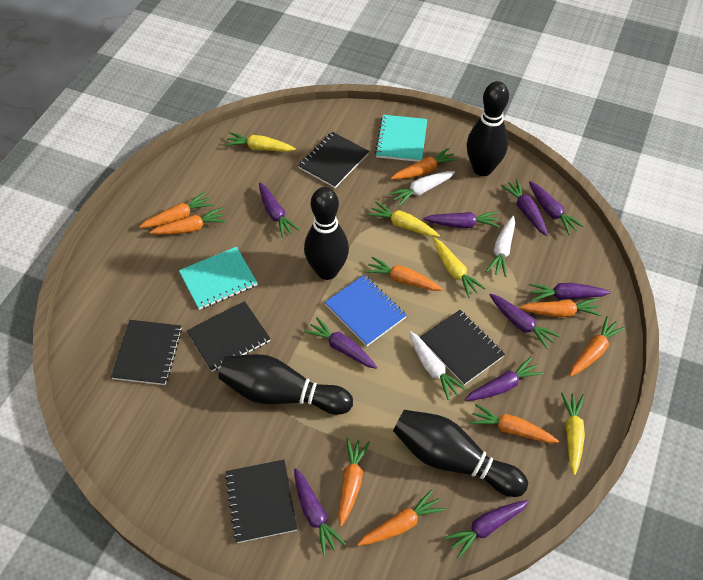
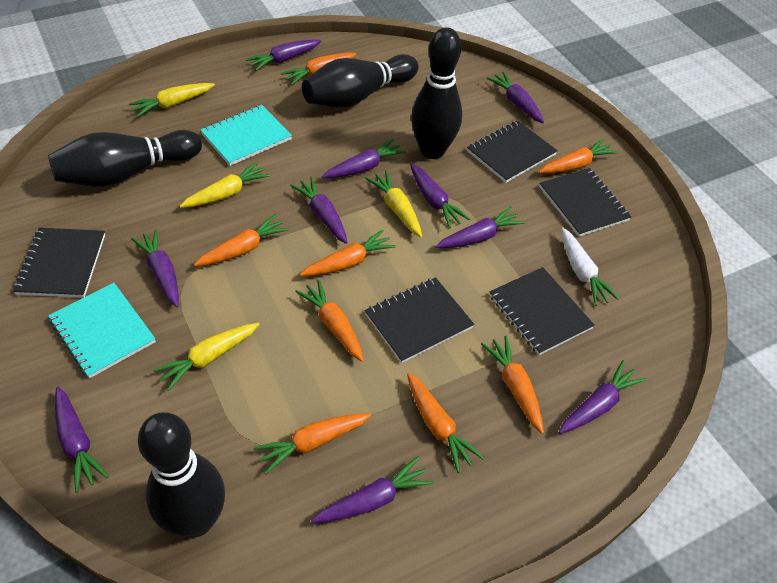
blue notebook: 1 -> 0
orange carrot: 9 -> 8
white carrot: 3 -> 1

